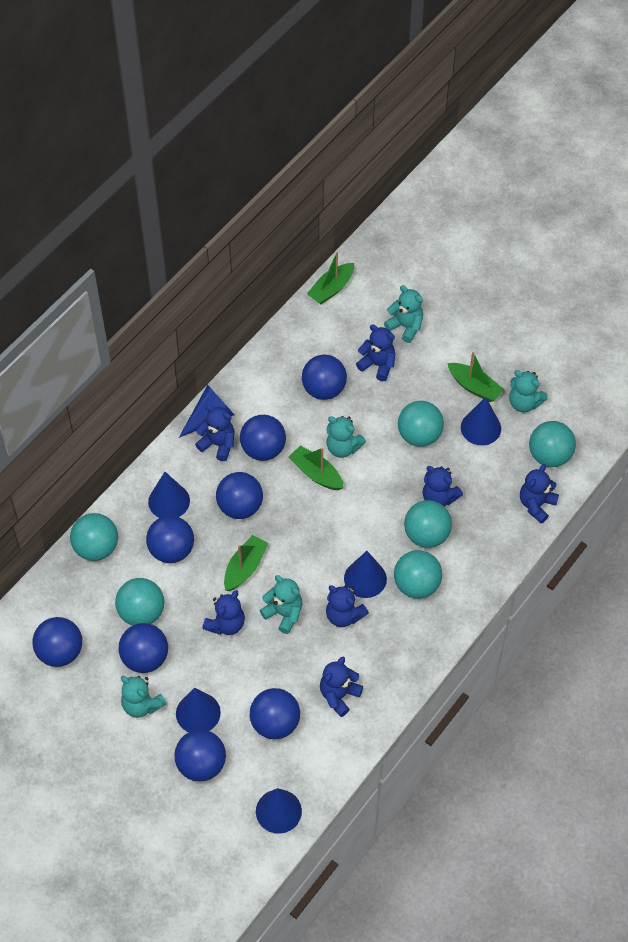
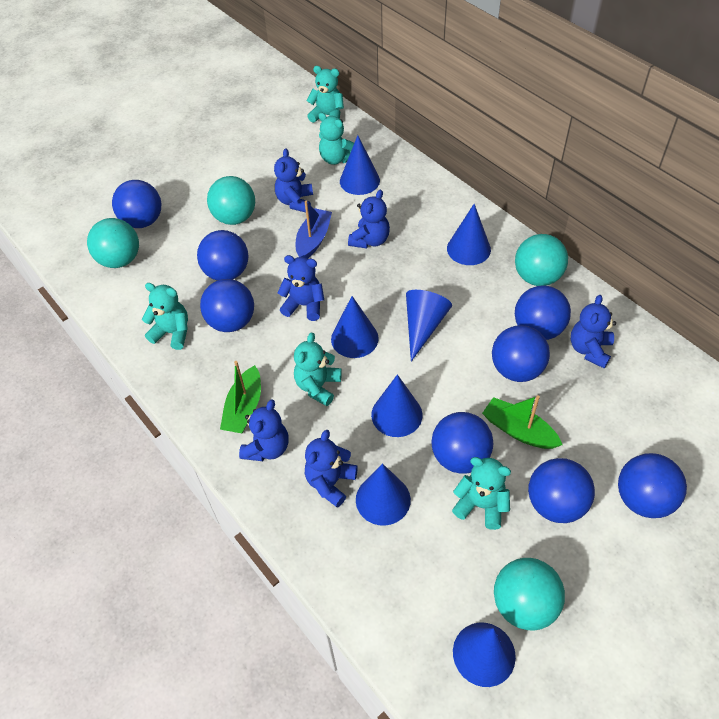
blue boat: 0 -> 1
blue cone: 6 -> 7
blue teddy bear: 7 -> 6
green boat: 4 -> 2
turquoise ball: 6 -> 4

